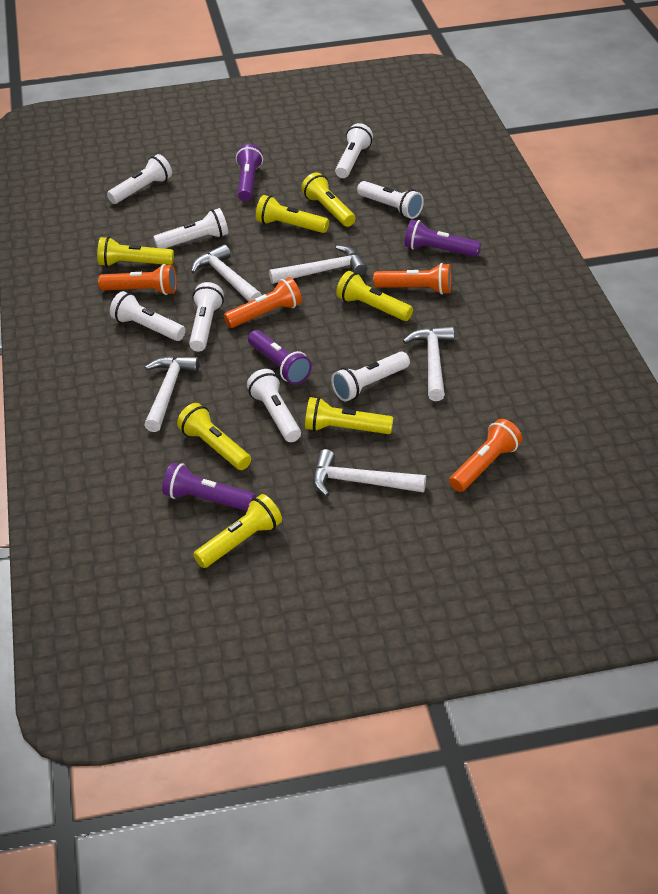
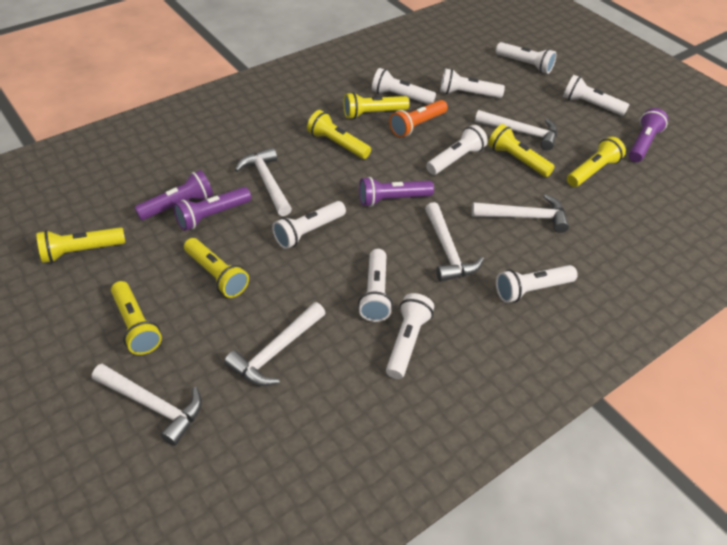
orange flashlight: 4 -> 1
white flashlight: 8 -> 9
white hammer: 5 -> 6

